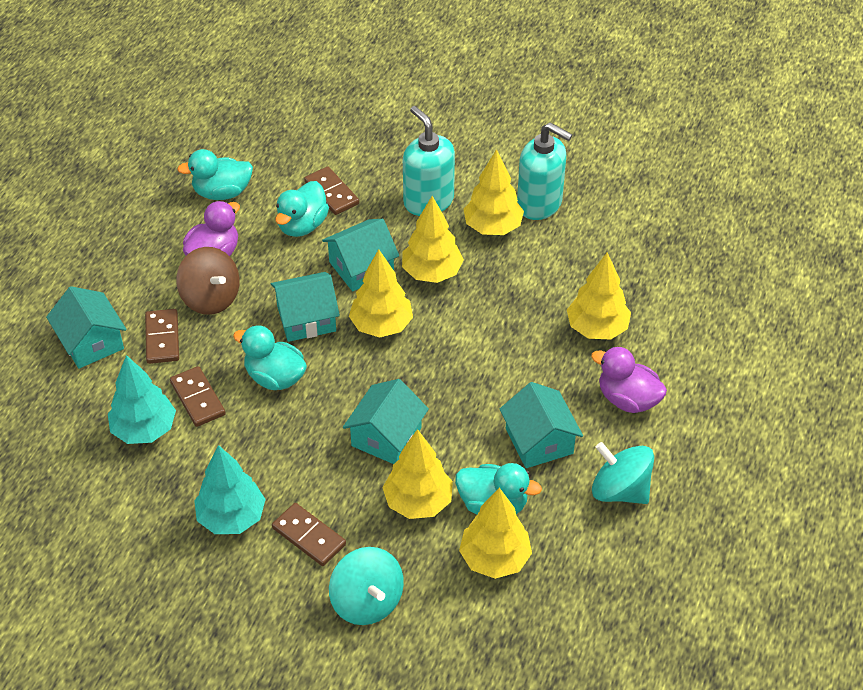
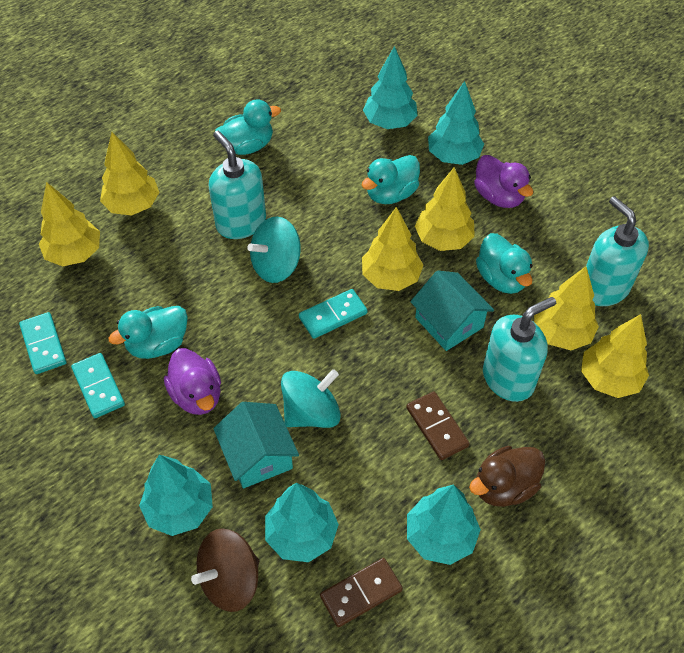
brown domino: 4 -> 2
brown duck: 0 -> 1
turquoise domino: 0 -> 3
turquoise house: 5 -> 2
turquoise soap dispenser: 2 -> 3
turquoise tree: 2 -> 5

